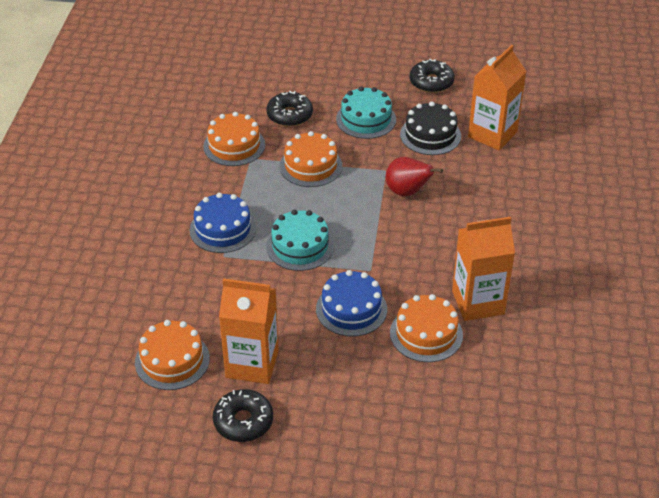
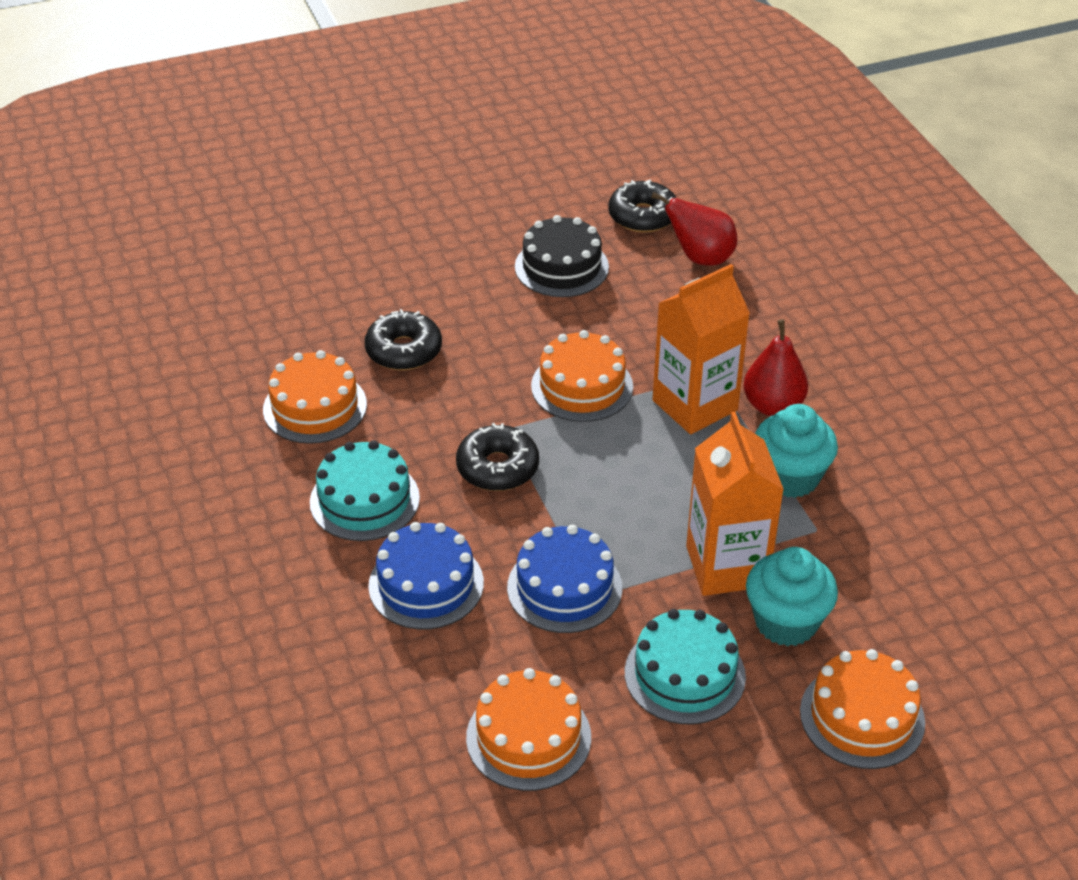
orange carton: 3 -> 2
red pear: 1 -> 2
turquoise cupcake: 0 -> 2

